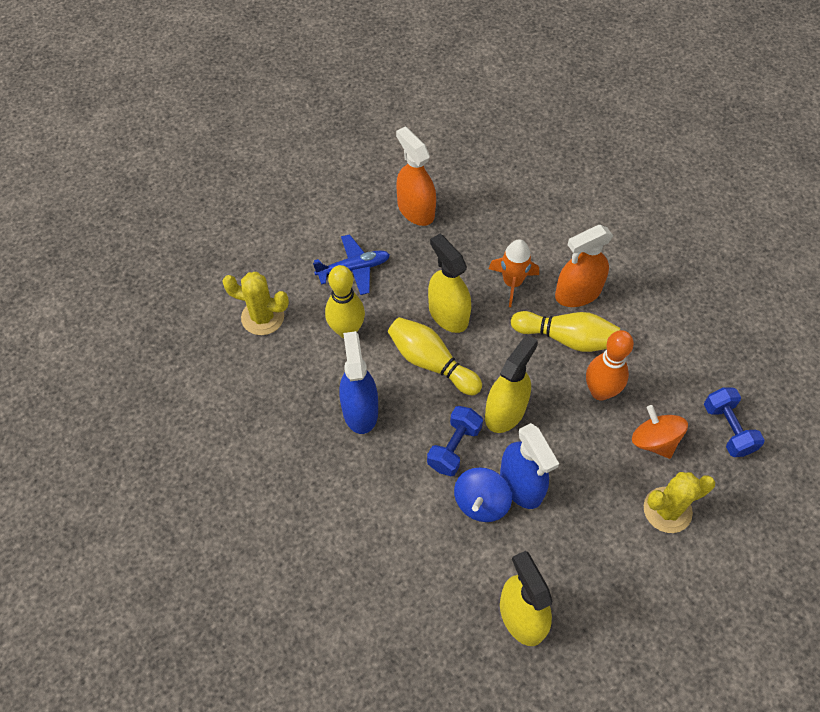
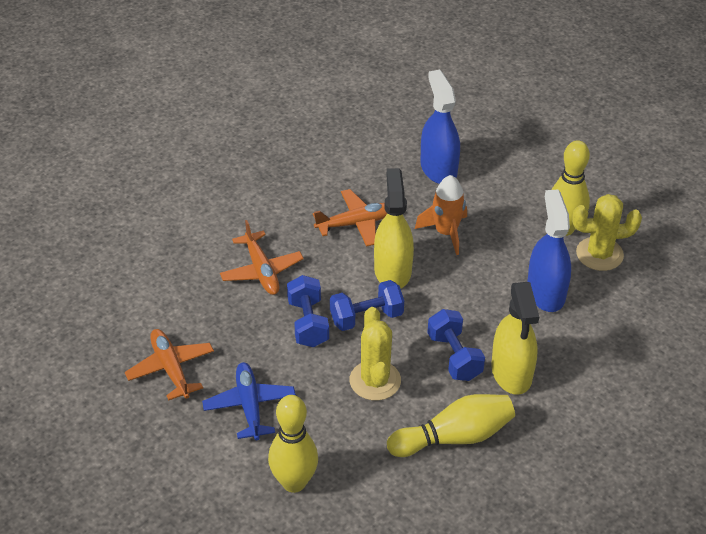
blue dumbbell: 2 -> 3
blue spinning top: 1 -> 0
orange bowling pin: 1 -> 0
orange plane: 0 -> 3
orange spinning top: 1 -> 0
orange spray bottle: 2 -> 0
yellow spray bottle: 3 -> 2

